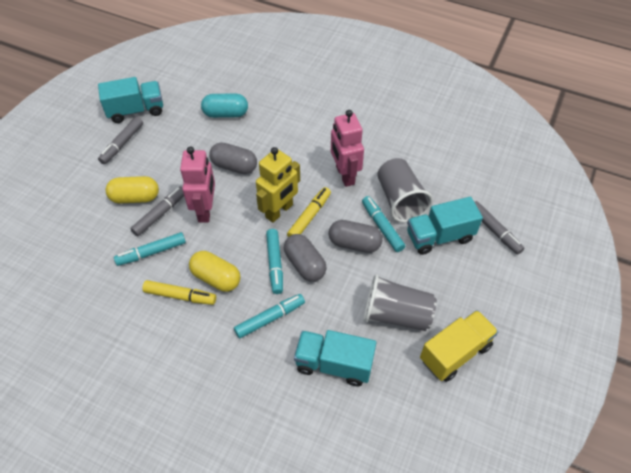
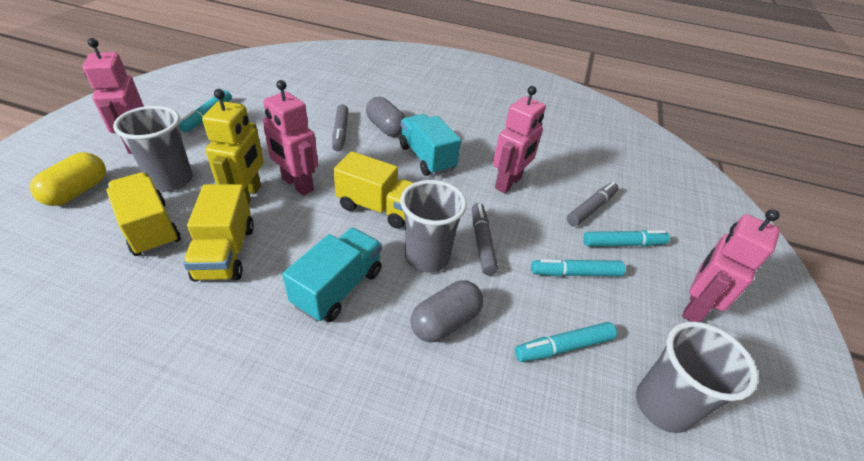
grey capsule: 3 -> 2
grey cup: 2 -> 3
pink robot: 2 -> 4
turquoise capsule: 1 -> 0
turquoise truck: 3 -> 2
yellow capsule: 2 -> 1
yellow marker: 2 -> 0
yellow truck: 1 -> 3

